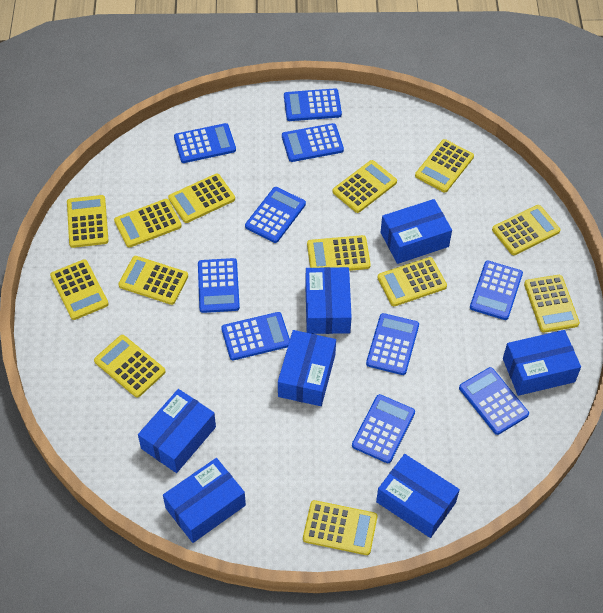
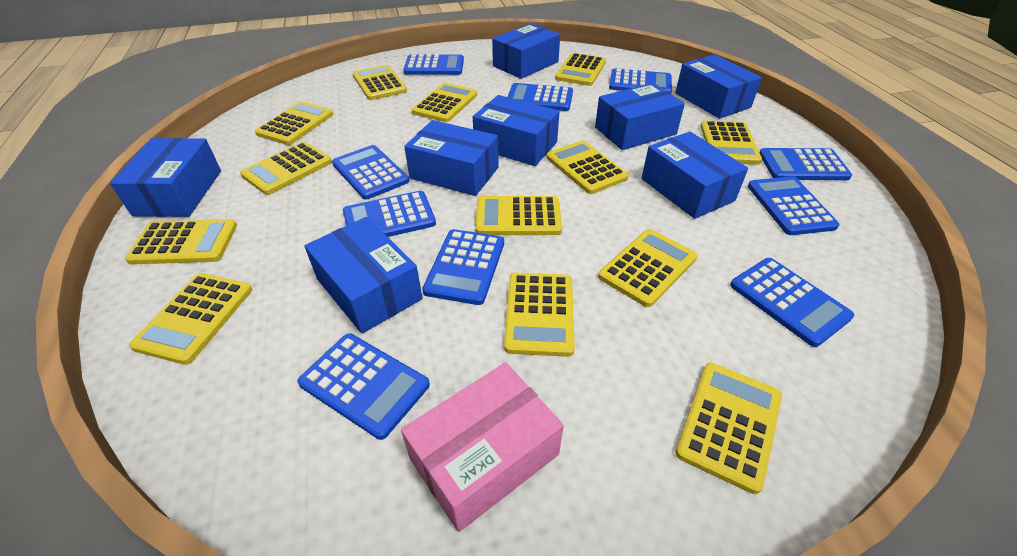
blue box: 7 -> 8
pink box: 0 -> 1

